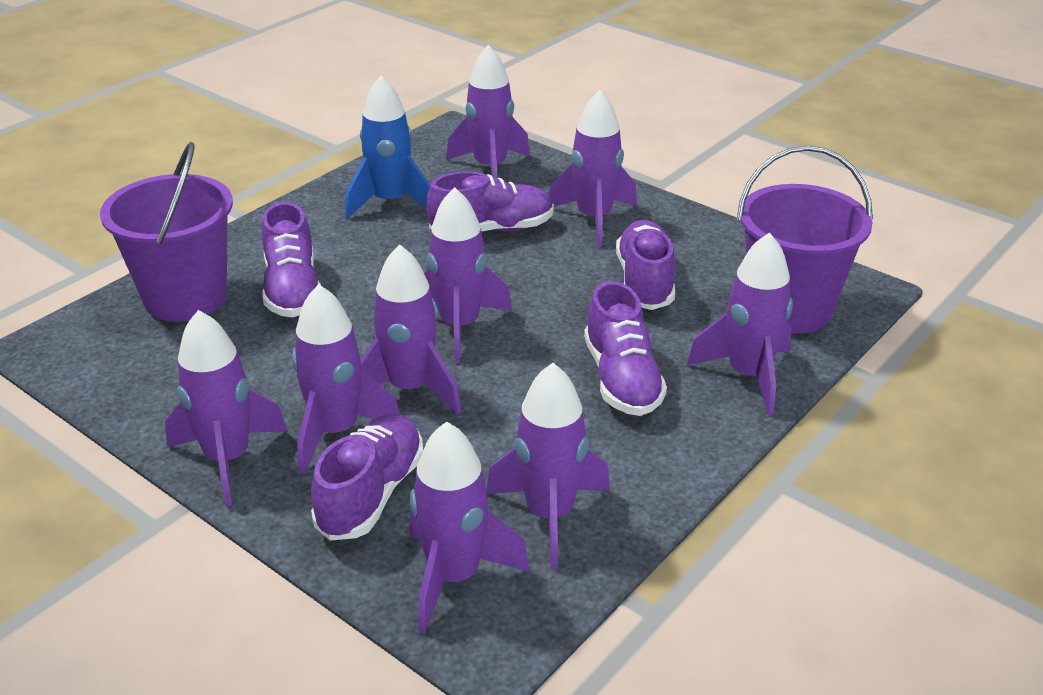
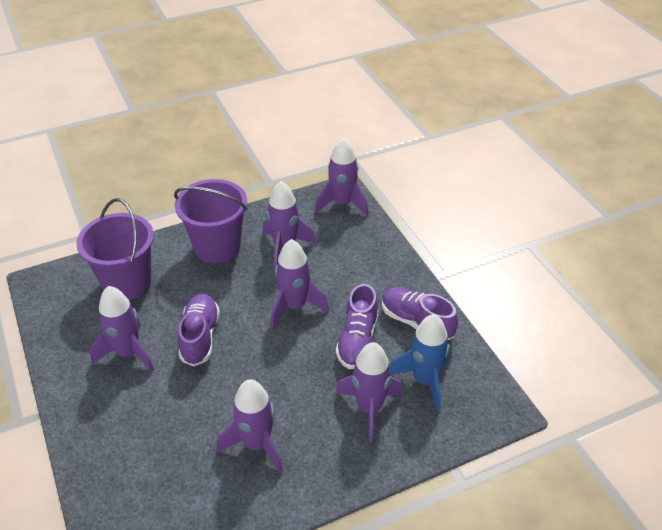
purple rocket: 9 -> 6
purple shoe: 5 -> 3

